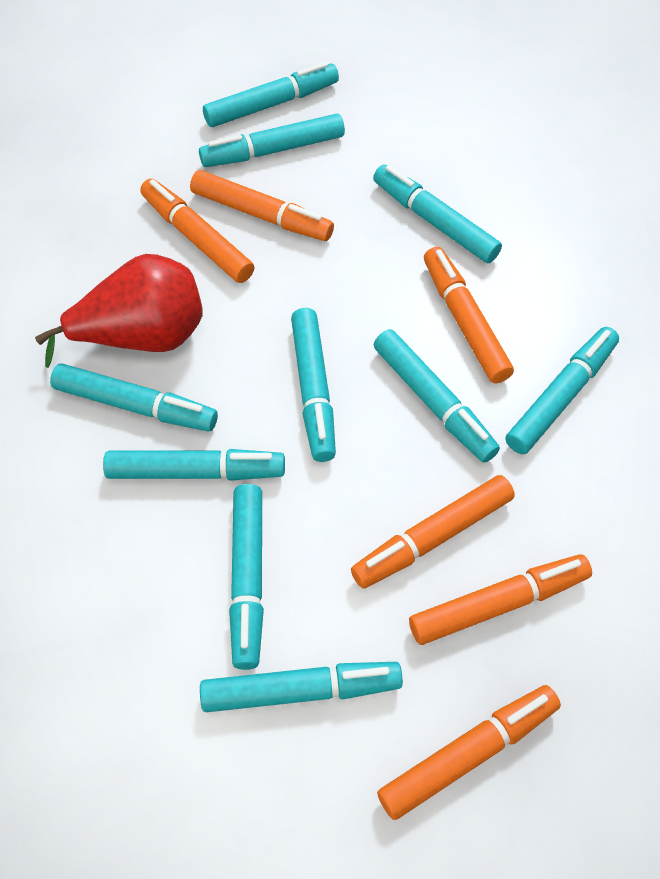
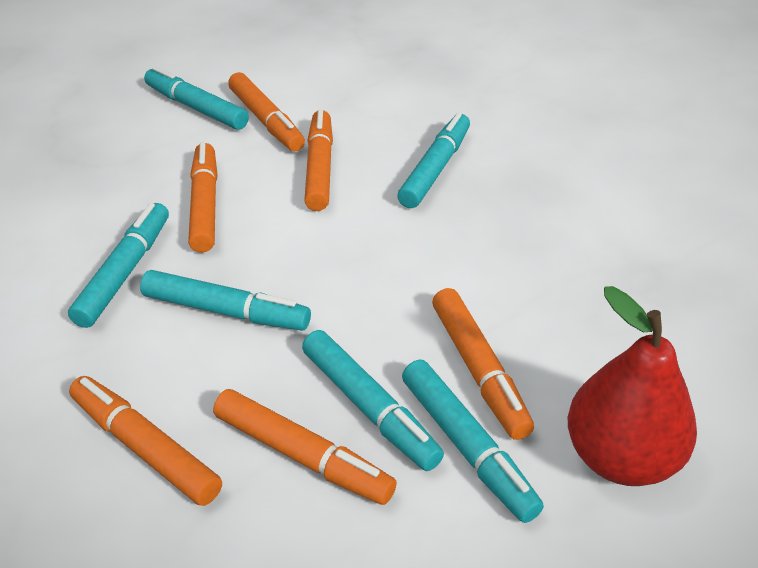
turquoise marker: 10 -> 6

